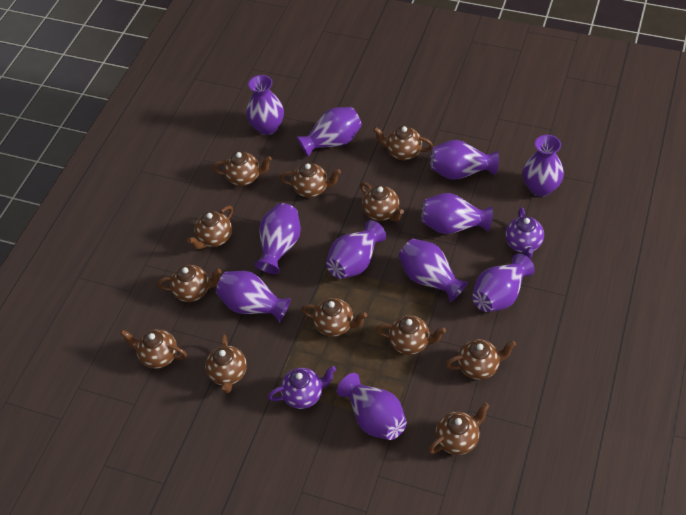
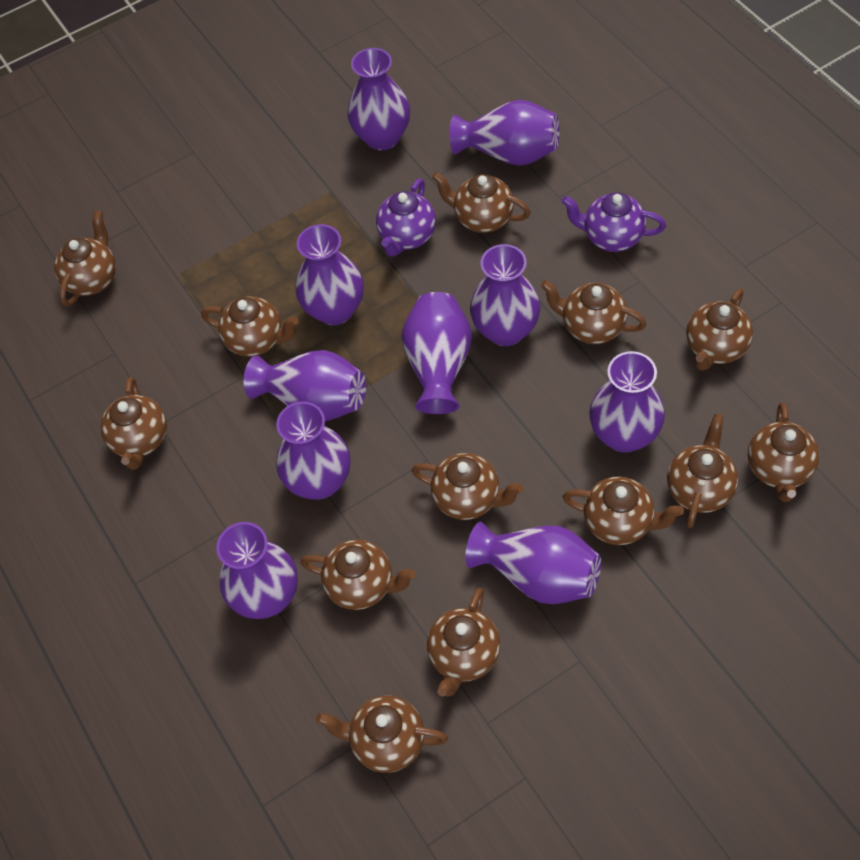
brown teapot: 12 -> 13
purple vase: 11 -> 10

